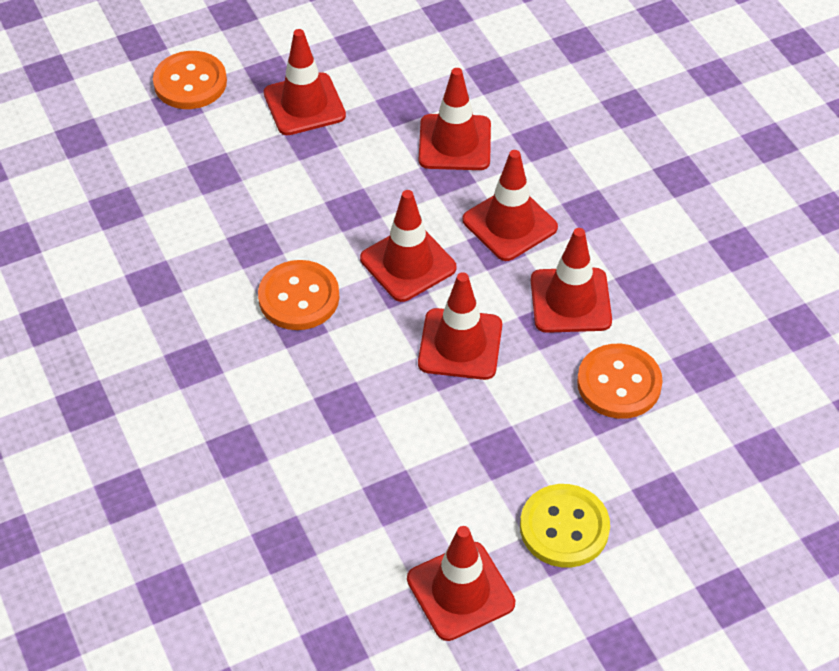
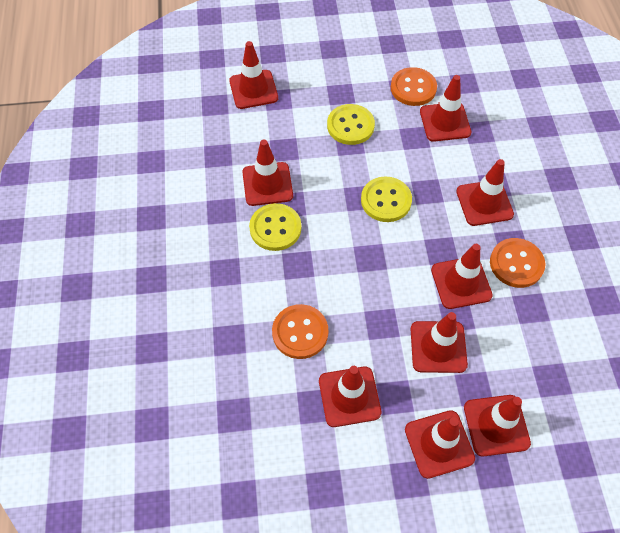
red traffic cone: 7 -> 9
yellow button: 1 -> 3

